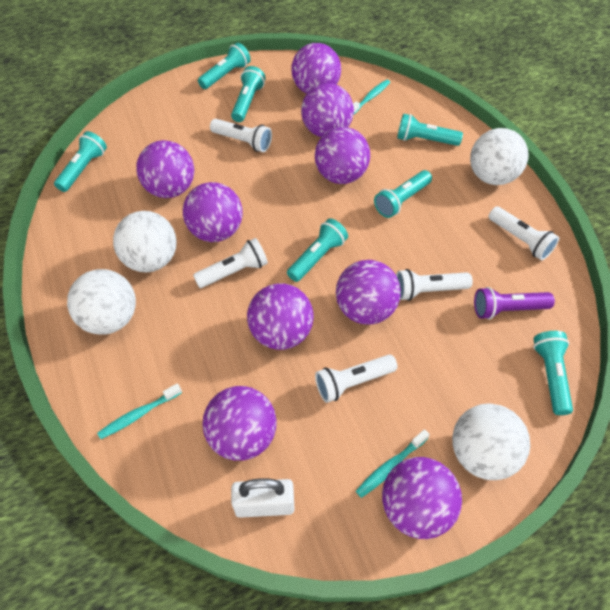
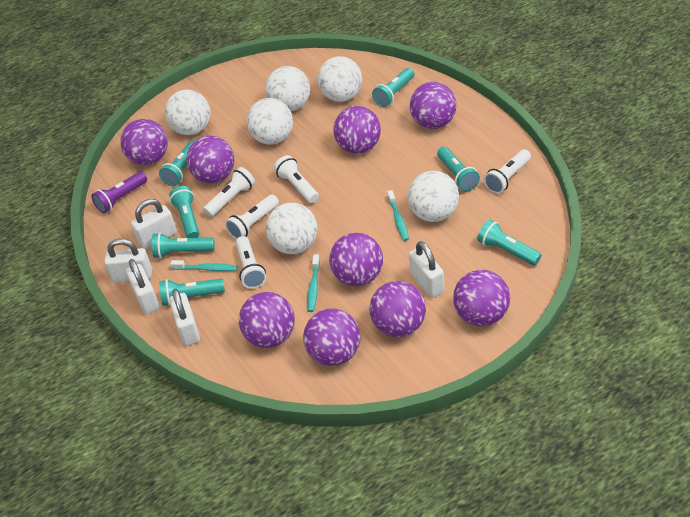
white ball: 4 -> 6
white padlock: 1 -> 5

